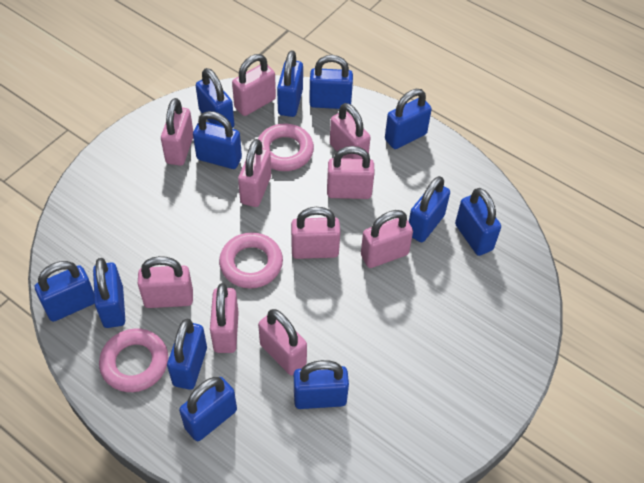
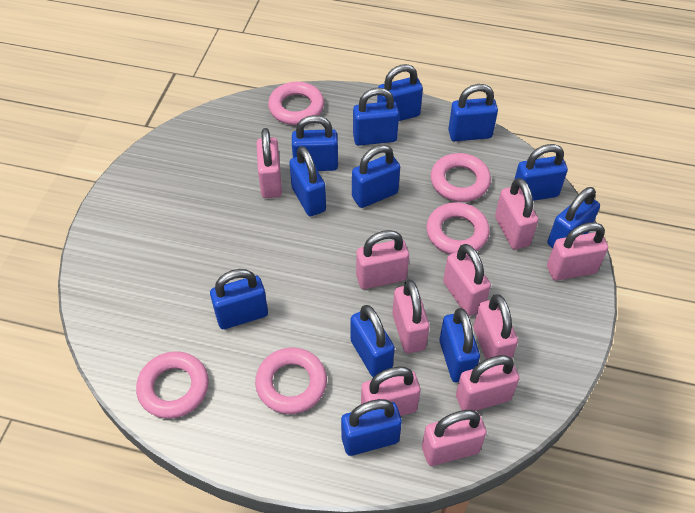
pink ring: 3 -> 5

